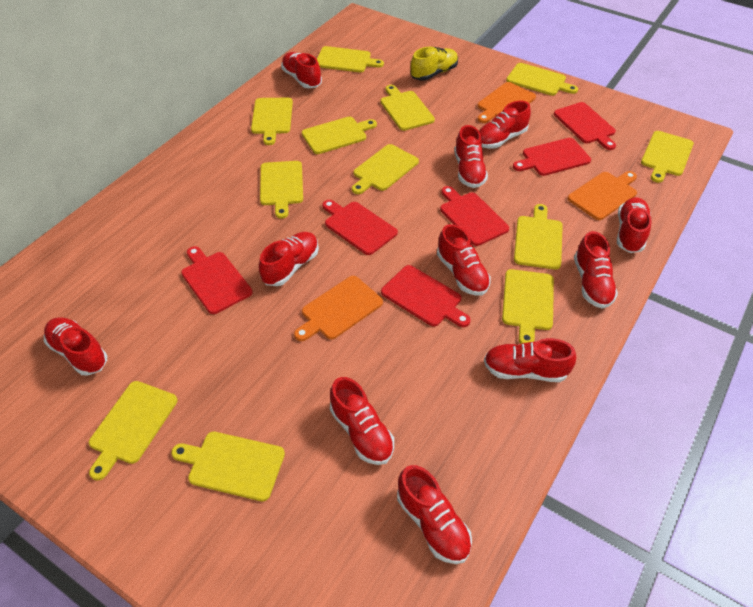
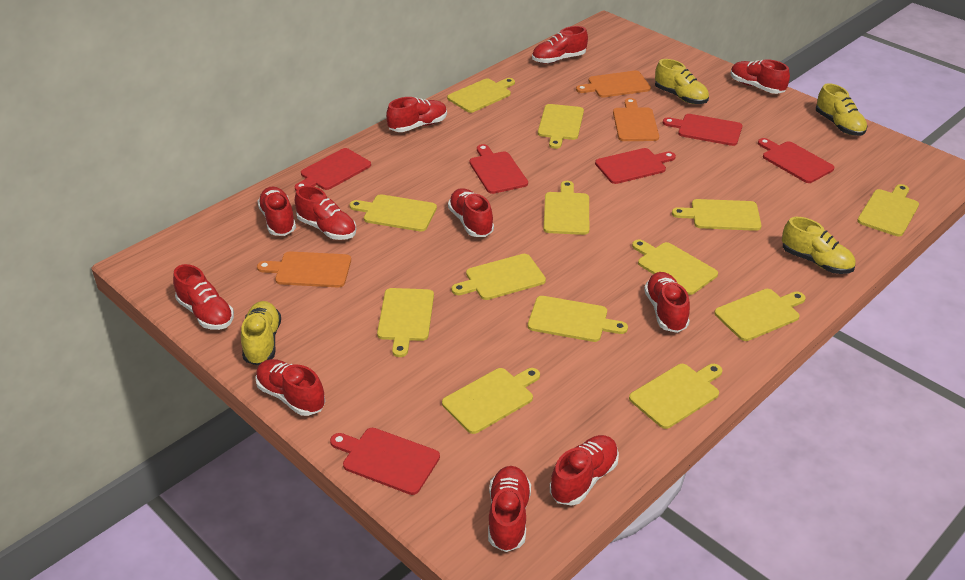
yellow cutting board: 12 -> 13
yellow shoe: 1 -> 4

